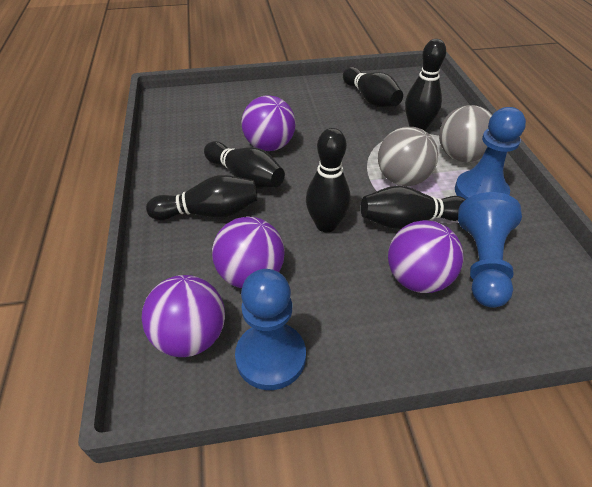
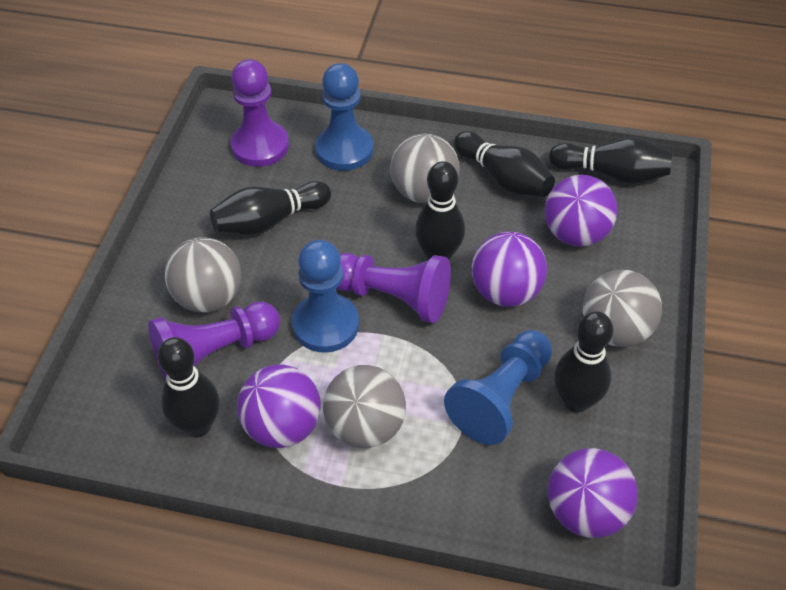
grey ball: 2 -> 4
purple pawn: 0 -> 3

